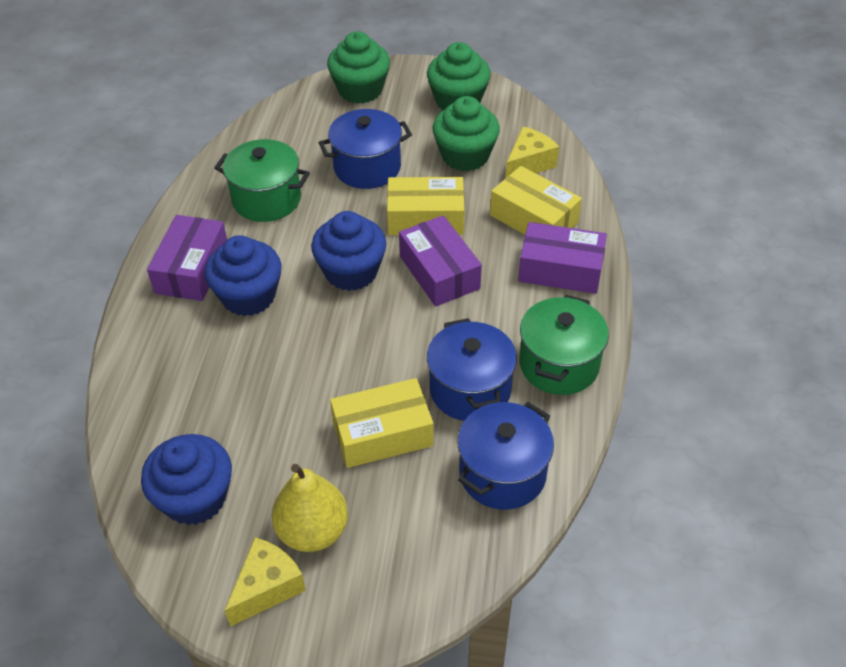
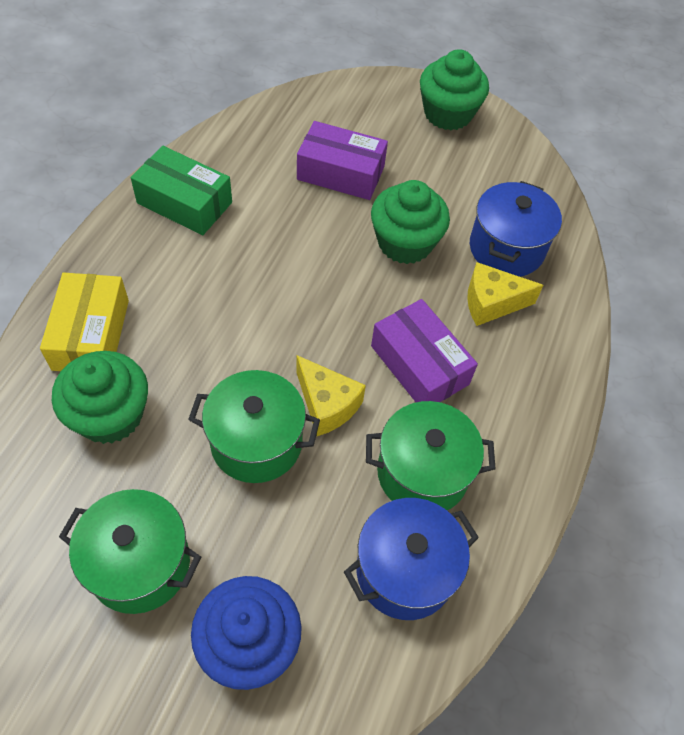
blue cupcake: 3 -> 1
blue pot: 3 -> 2
green box: 0 -> 1
green pot: 2 -> 3
purple box: 3 -> 2
yellow box: 3 -> 1
yellow pear: 1 -> 0

